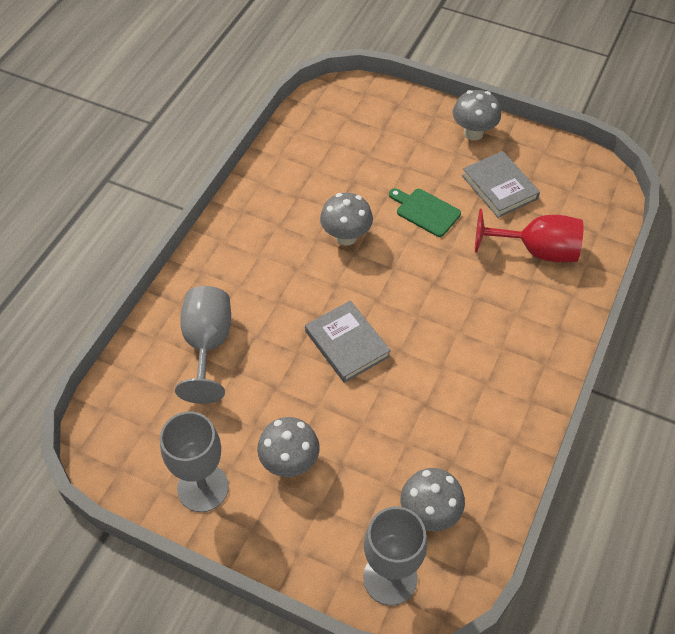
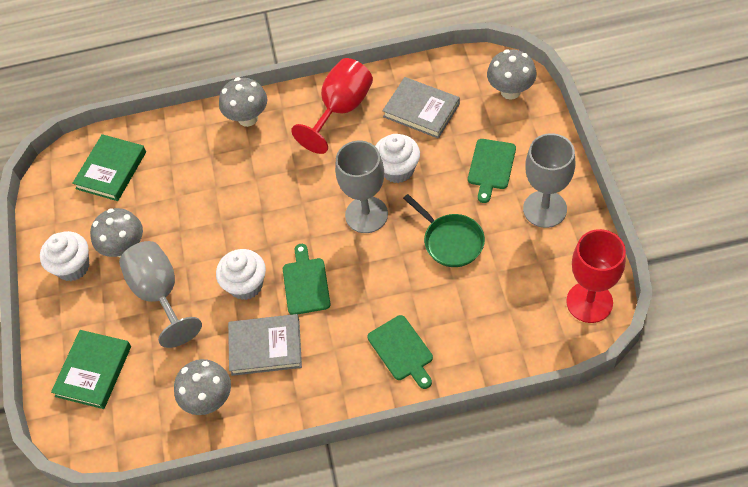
green book: 0 -> 2
green cutting board: 1 -> 3
green pan: 0 -> 1
red goblet: 1 -> 2
white cupcake: 0 -> 3

